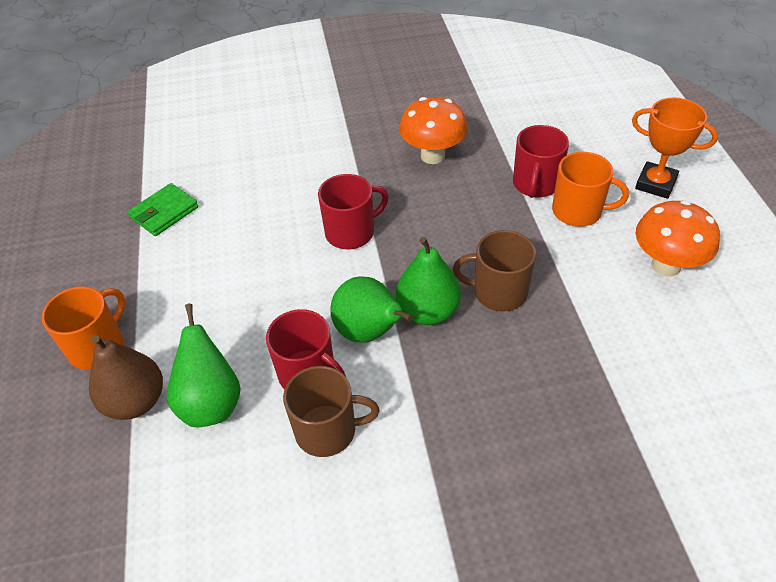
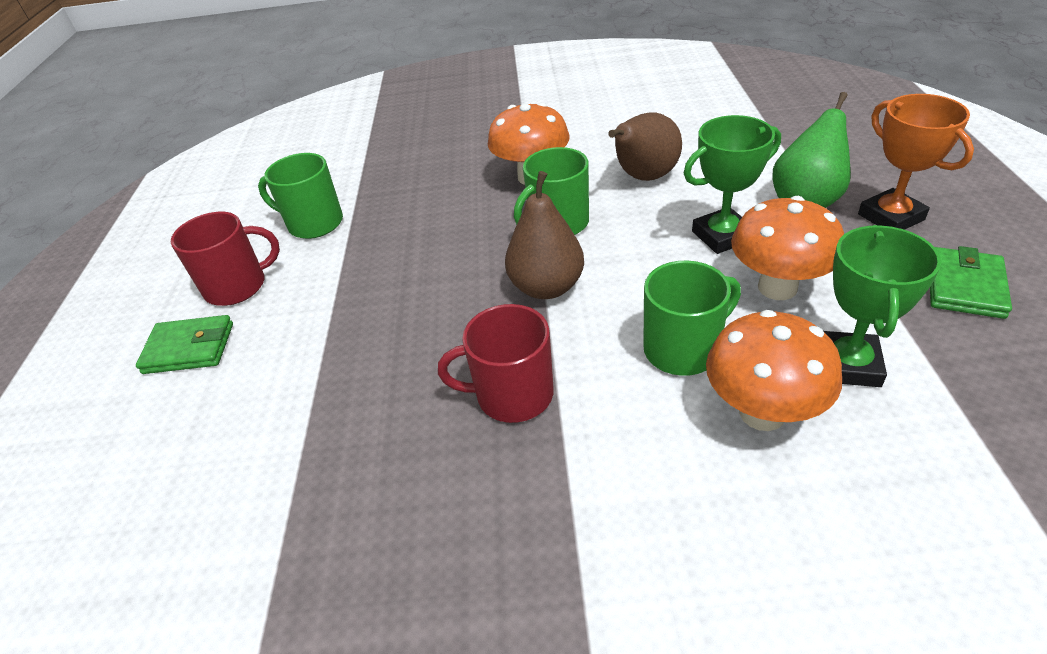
brown mug: 2 -> 0
brown pear: 1 -> 2
green mug: 0 -> 3
green pear: 3 -> 1
green trophy: 0 -> 2
green wallet: 1 -> 2
orange mug: 2 -> 0
orange mushroom: 2 -> 3
red mug: 3 -> 2

